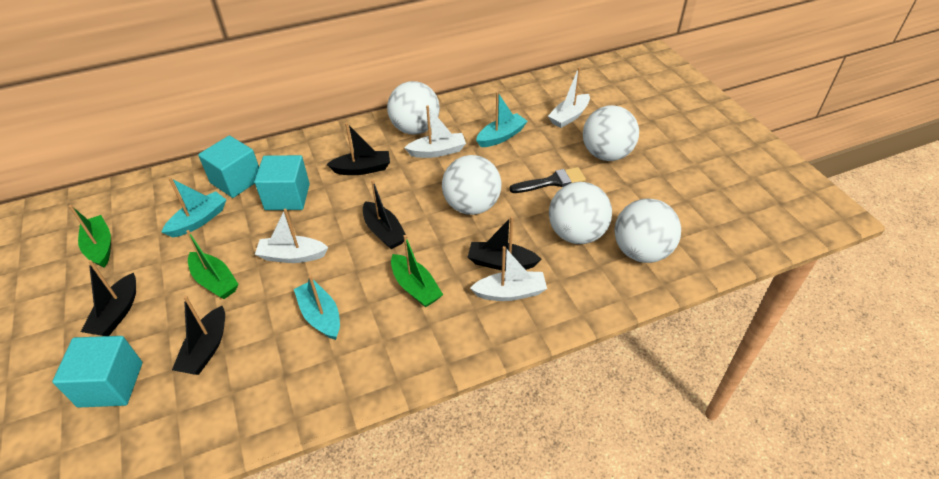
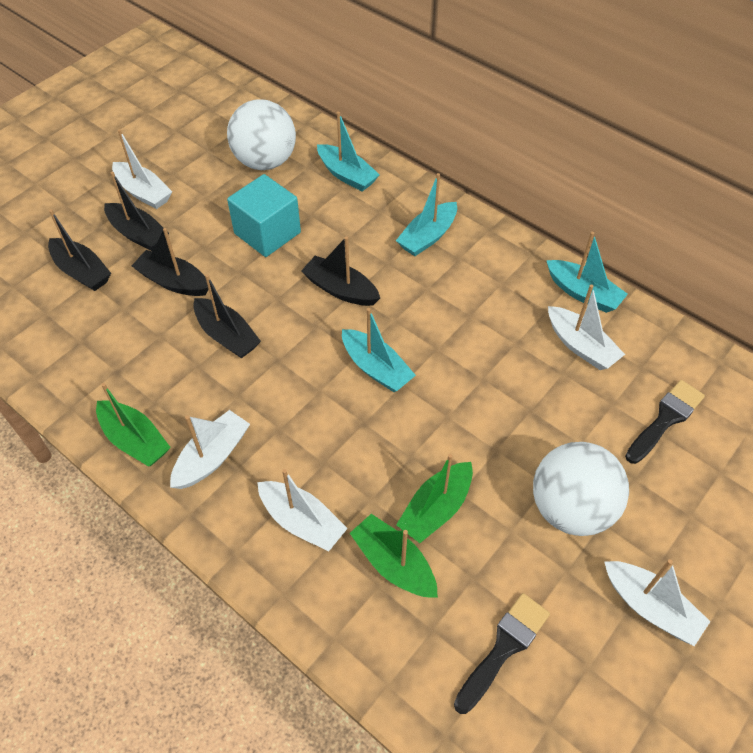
black brush: 1 -> 2
turquoise boat: 3 -> 4
turquoise cube: 3 -> 1
white ball: 5 -> 2
white boat: 4 -> 5

